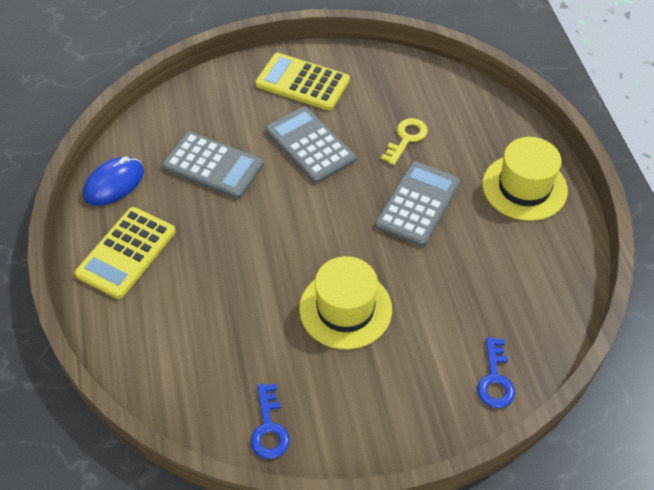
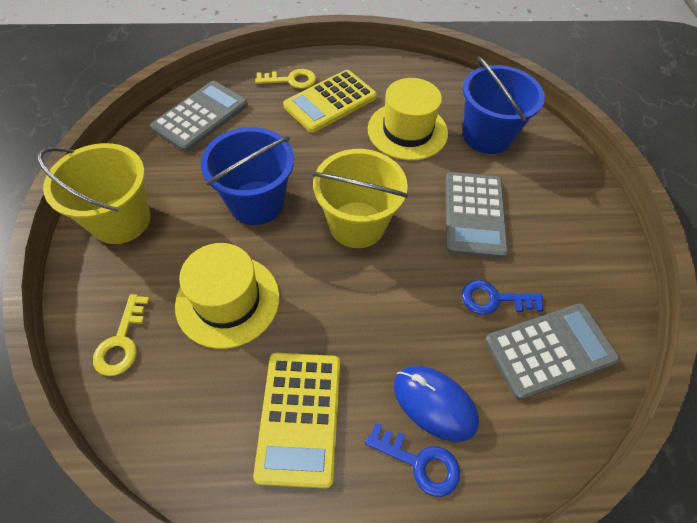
blue bucket: 0 -> 2
yellow bucket: 0 -> 2
yellow key: 1 -> 2

